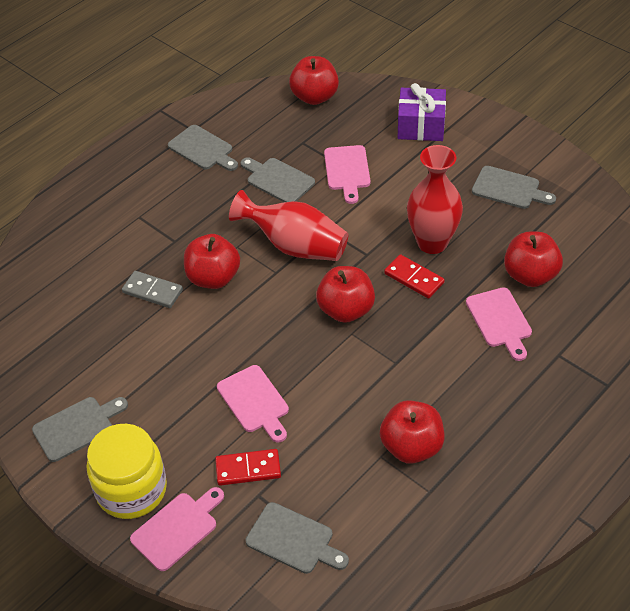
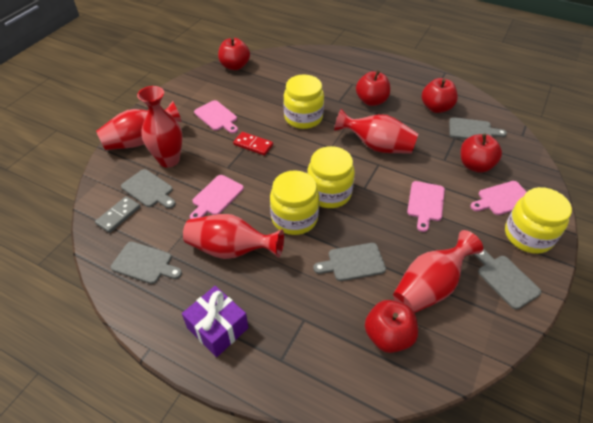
red domino: 2 -> 1
red vase: 2 -> 5
yellow jar: 1 -> 4

